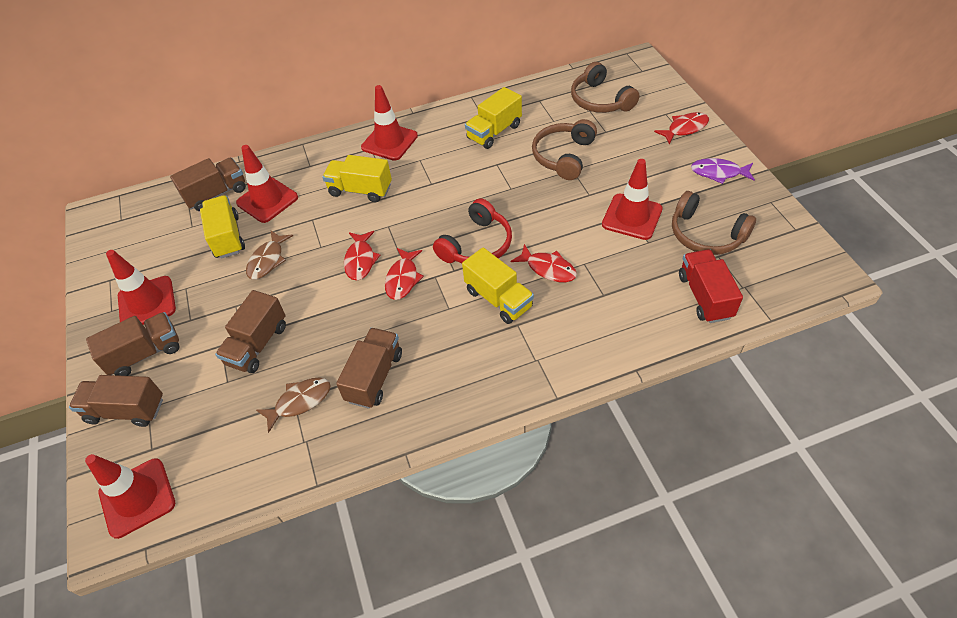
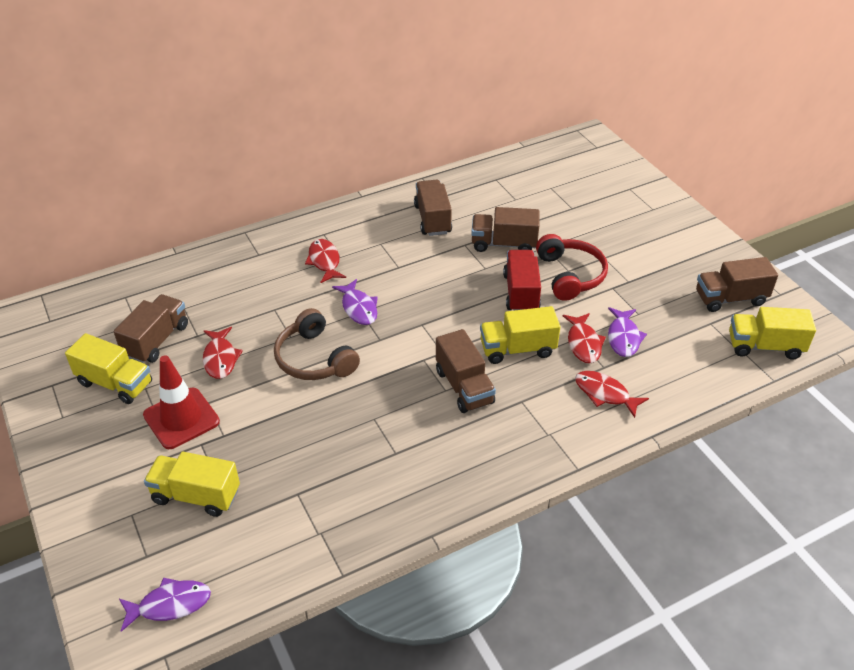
brown fish: 2 -> 0
brown headphones: 3 -> 1
purple fish: 1 -> 3
red traffic cone: 5 -> 1

